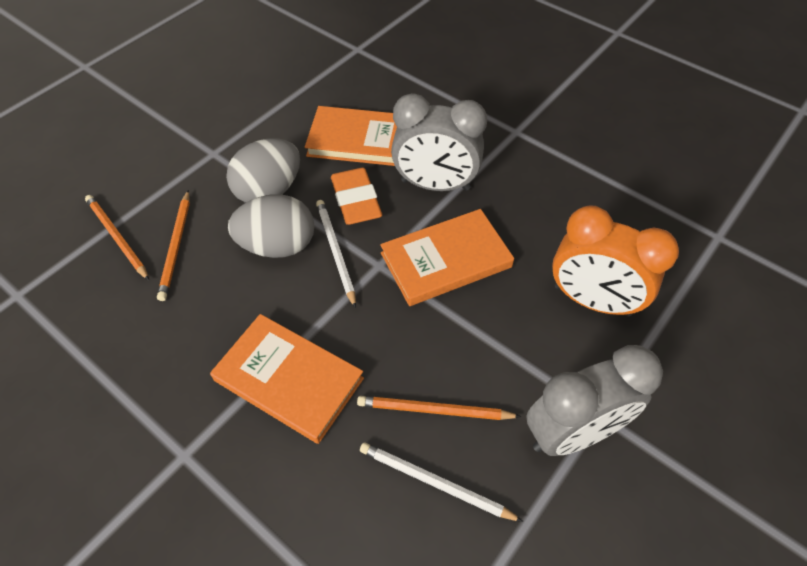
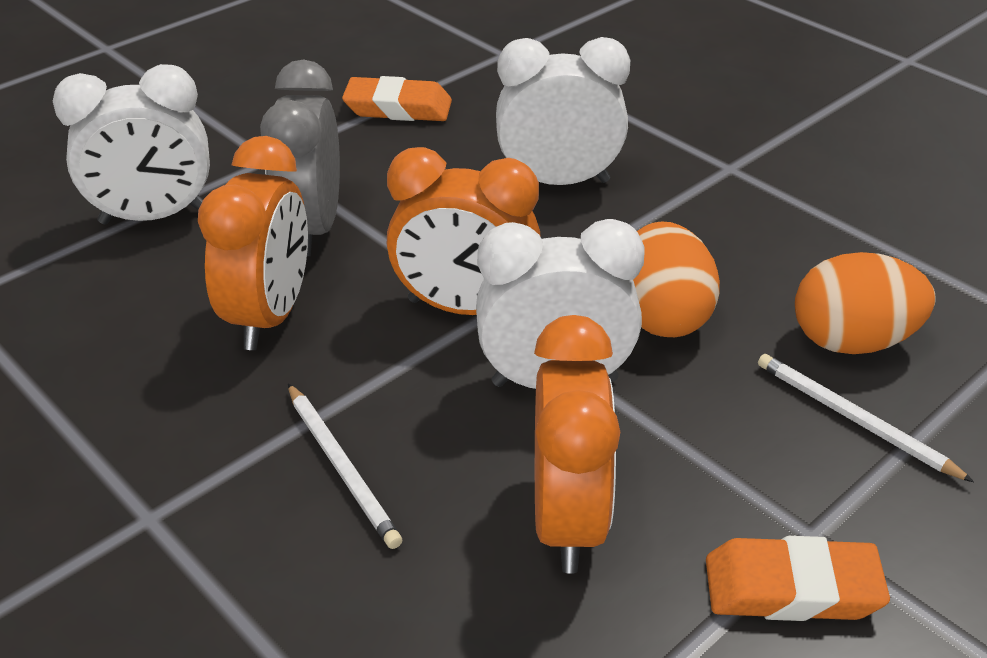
grey clock: 2 -> 1
grey egg: 2 -> 0
orange book: 3 -> 0
orange clock: 1 -> 3
orange egg: 0 -> 2
orange eraser: 1 -> 2
orange pencil: 3 -> 0
white clock: 0 -> 3

